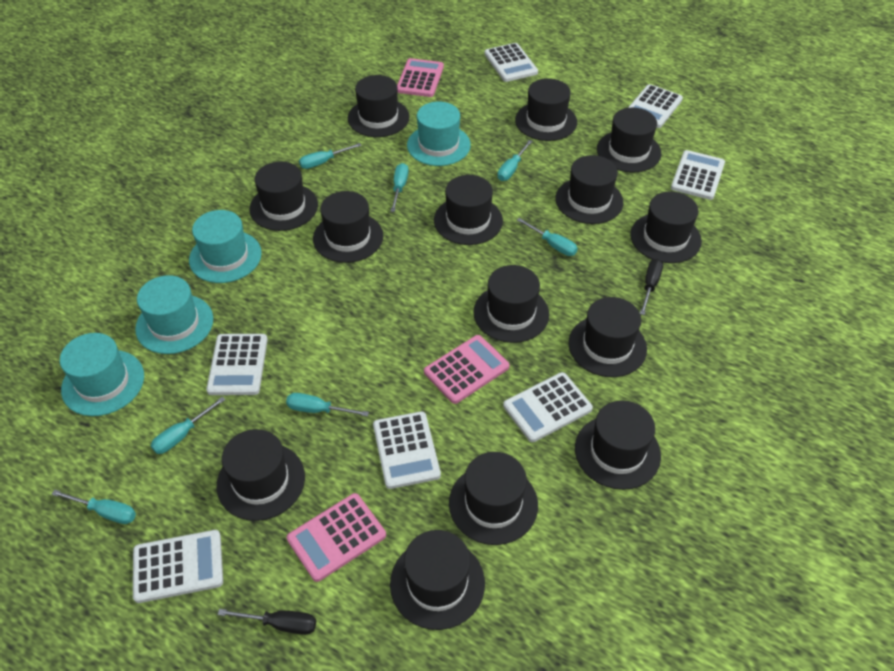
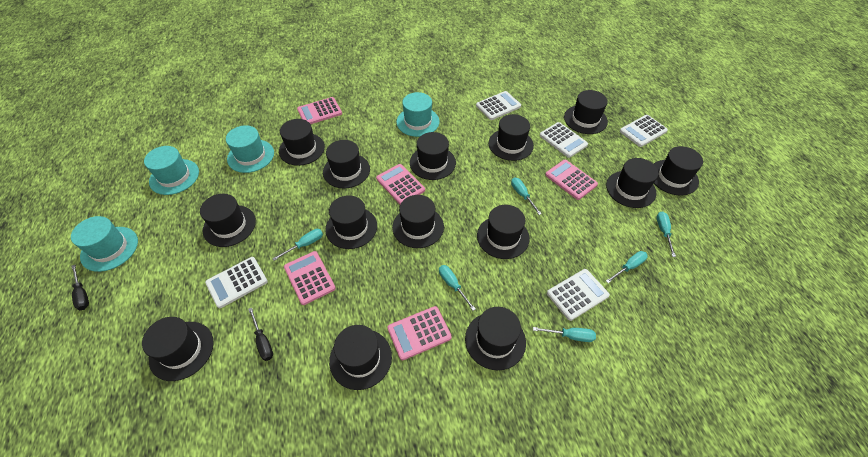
pink calculator: 3 -> 5
turquoise screwdriver: 7 -> 6
white calculator: 7 -> 5

